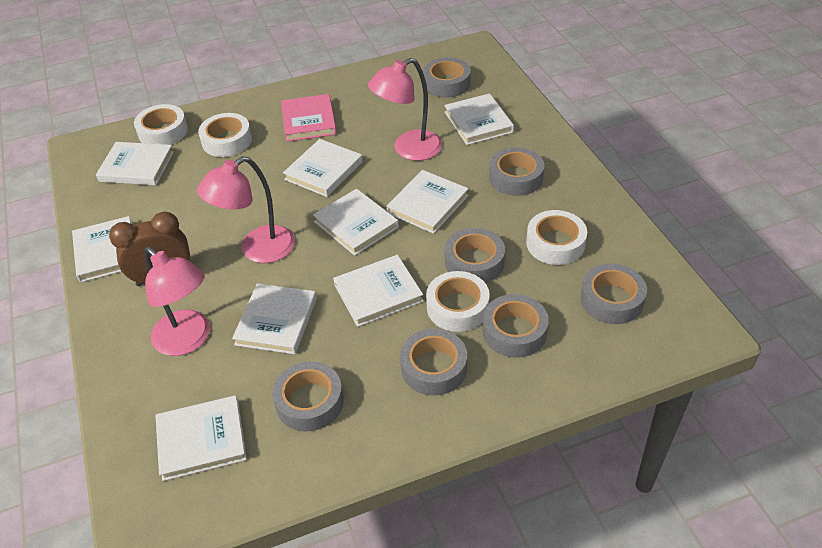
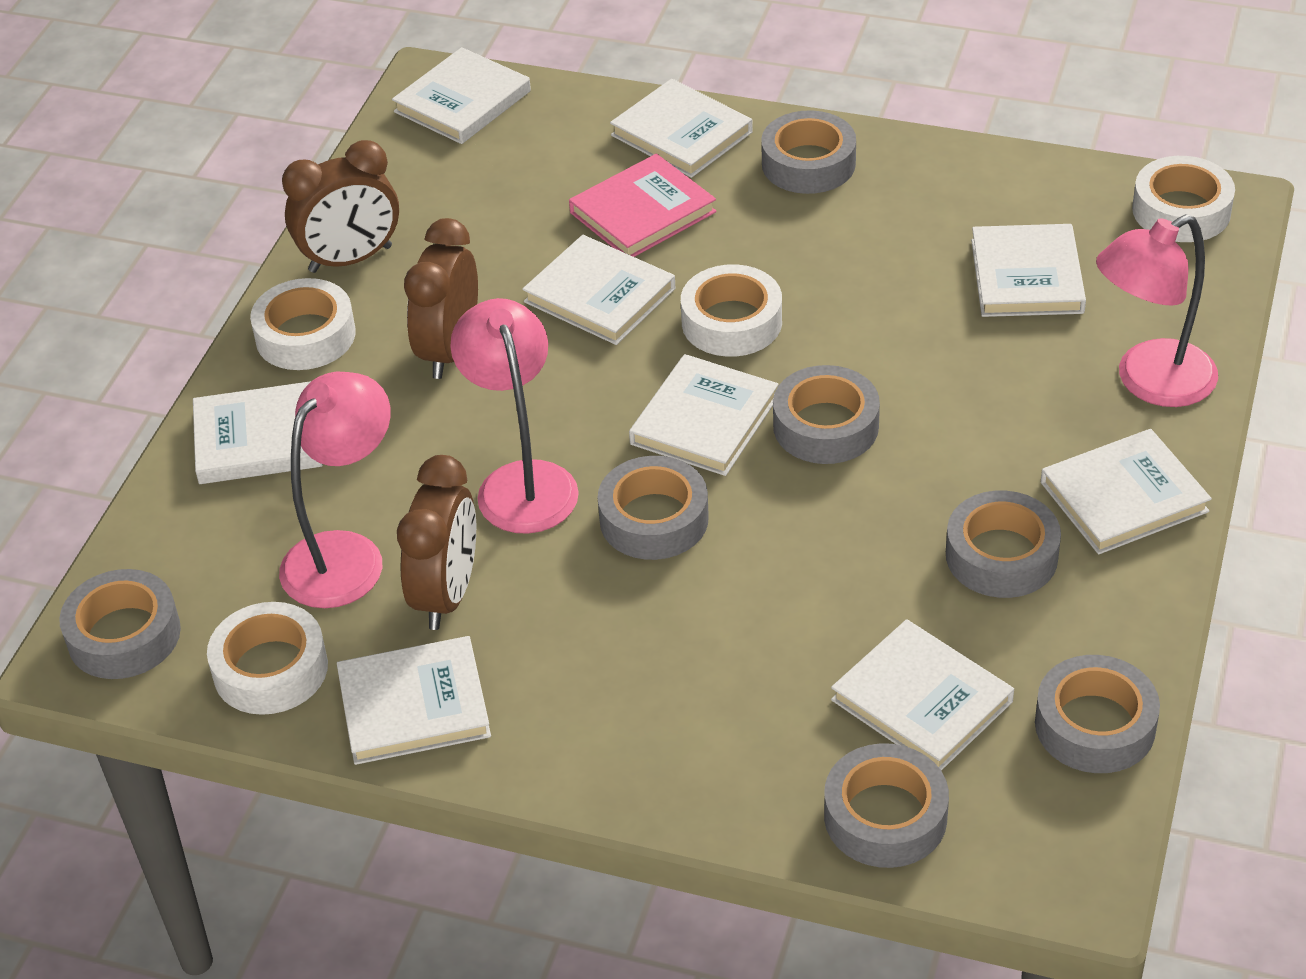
brown clock: 1 -> 3

